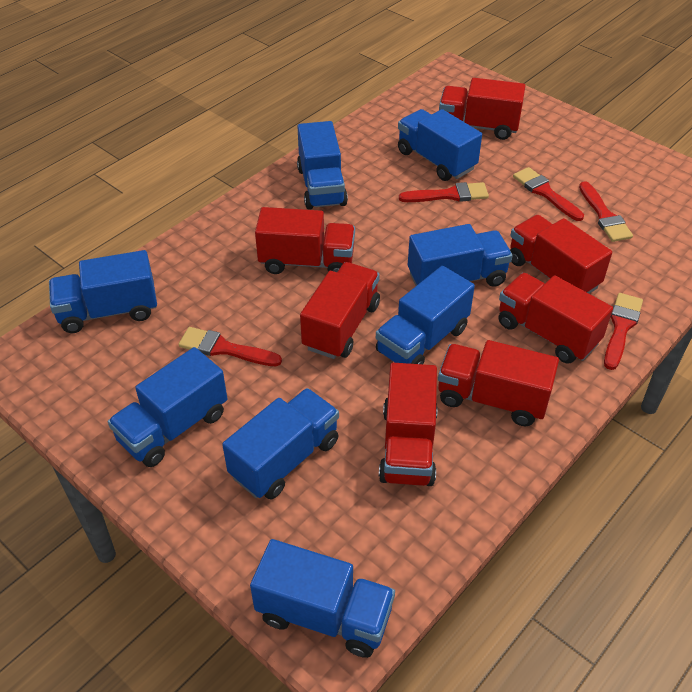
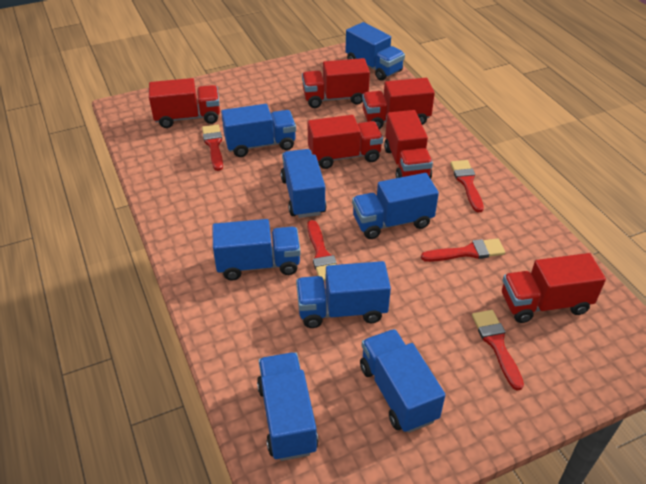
red truck: 7 -> 6

